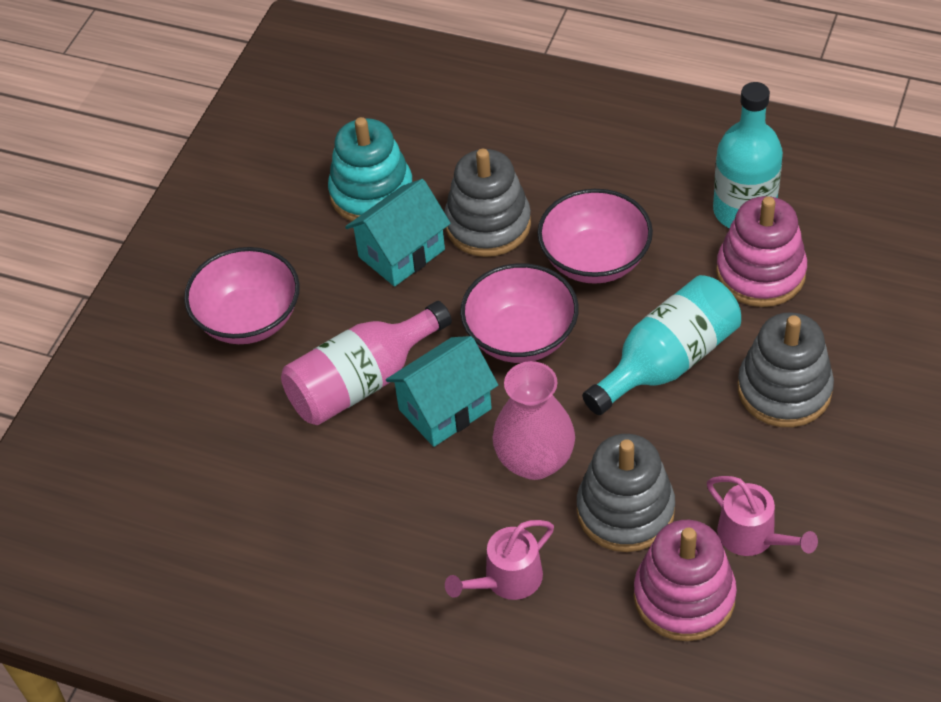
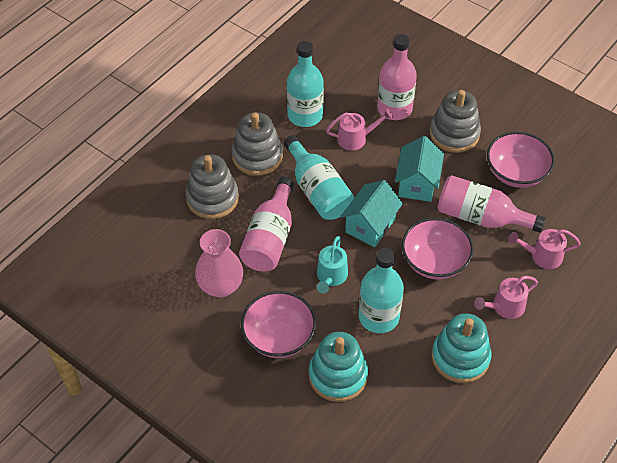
pink bottle: 1 -> 3
pink stacking toy: 2 -> 0
pink watering can: 2 -> 3
turquoise bottle: 2 -> 3
turquoise stacking toy: 1 -> 2
turquoise watering can: 0 -> 1

